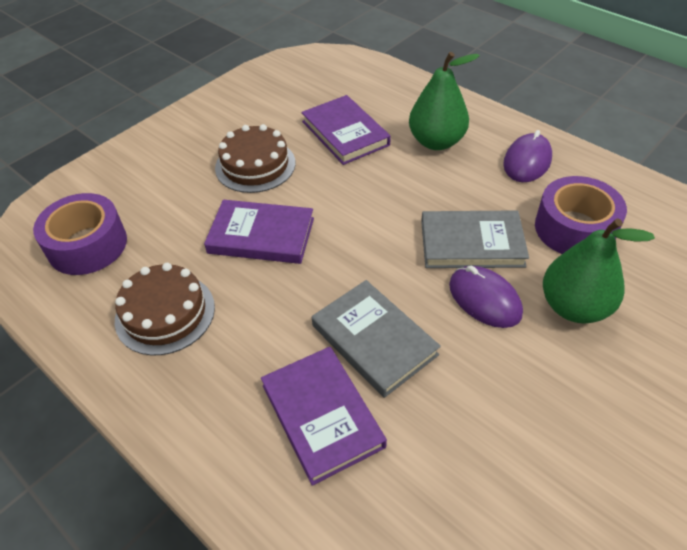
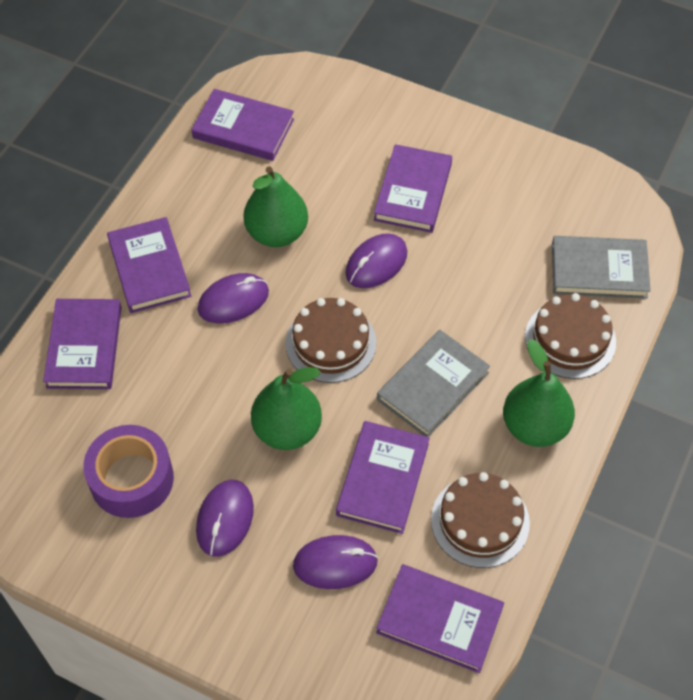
brown cake: 2 -> 3
green pear: 2 -> 3
purple book: 3 -> 6
purple mouse: 2 -> 4
purple tape: 2 -> 1

